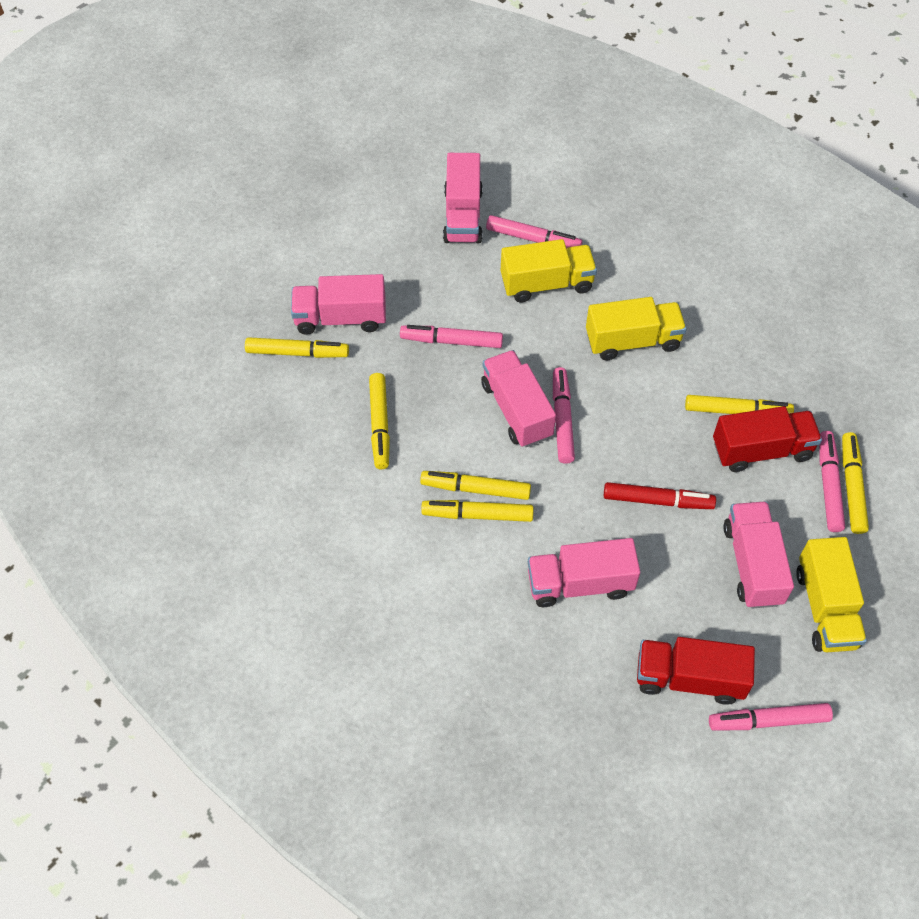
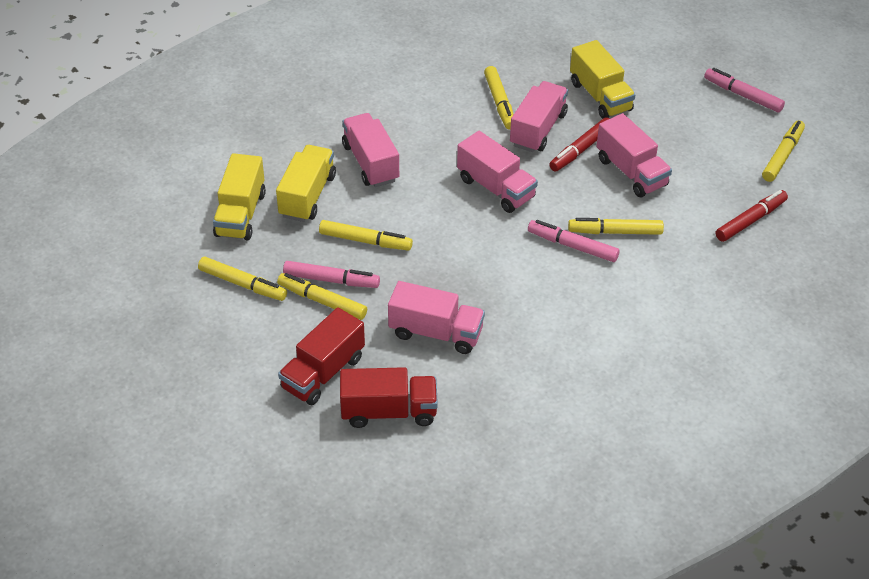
pink marker: 5 -> 3
red marker: 1 -> 2

